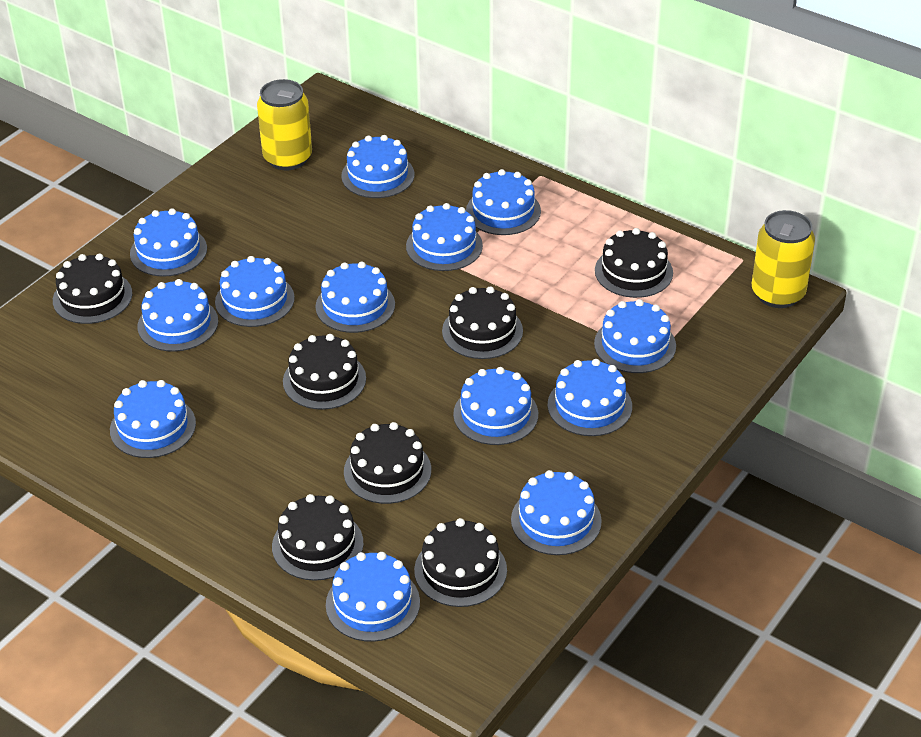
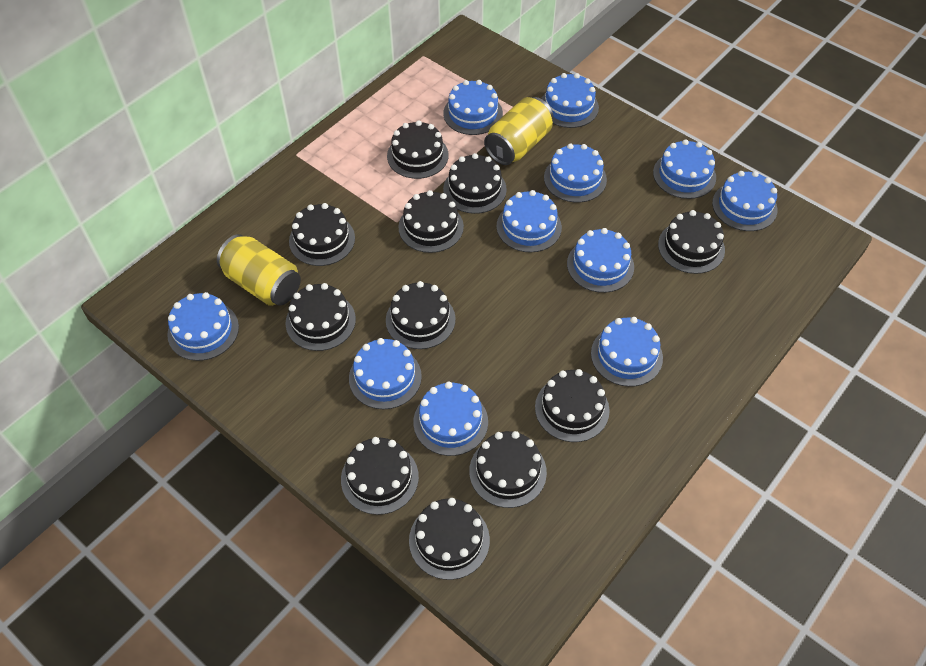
black cake: 7 -> 11
blue cake: 13 -> 11

